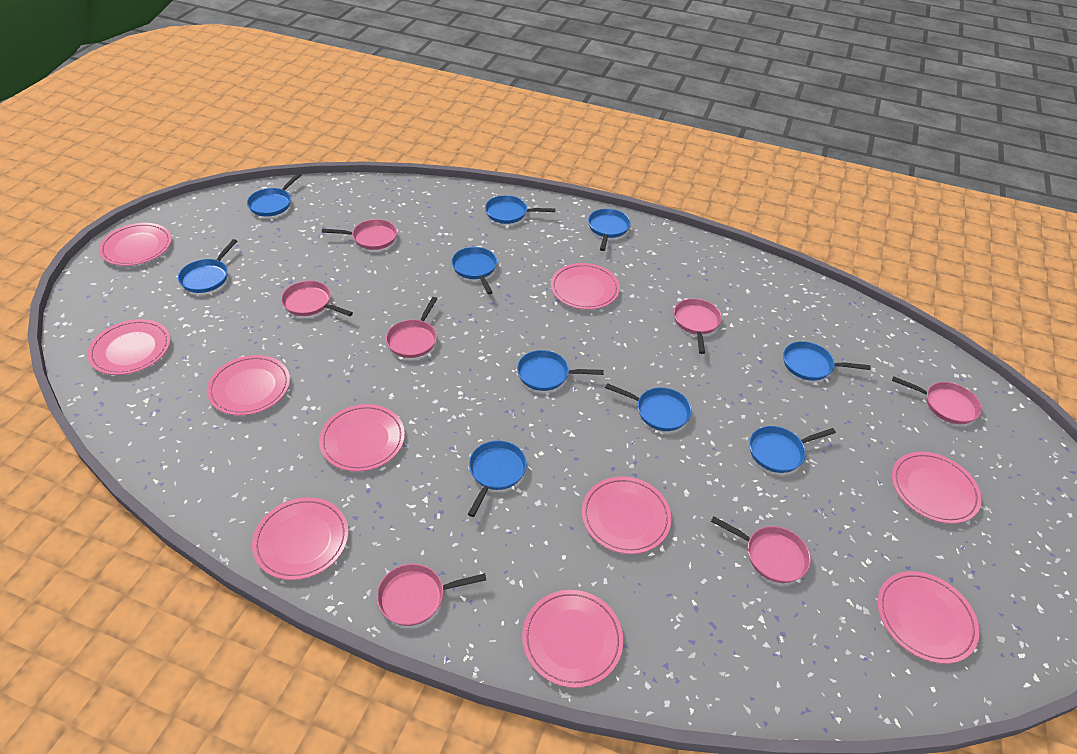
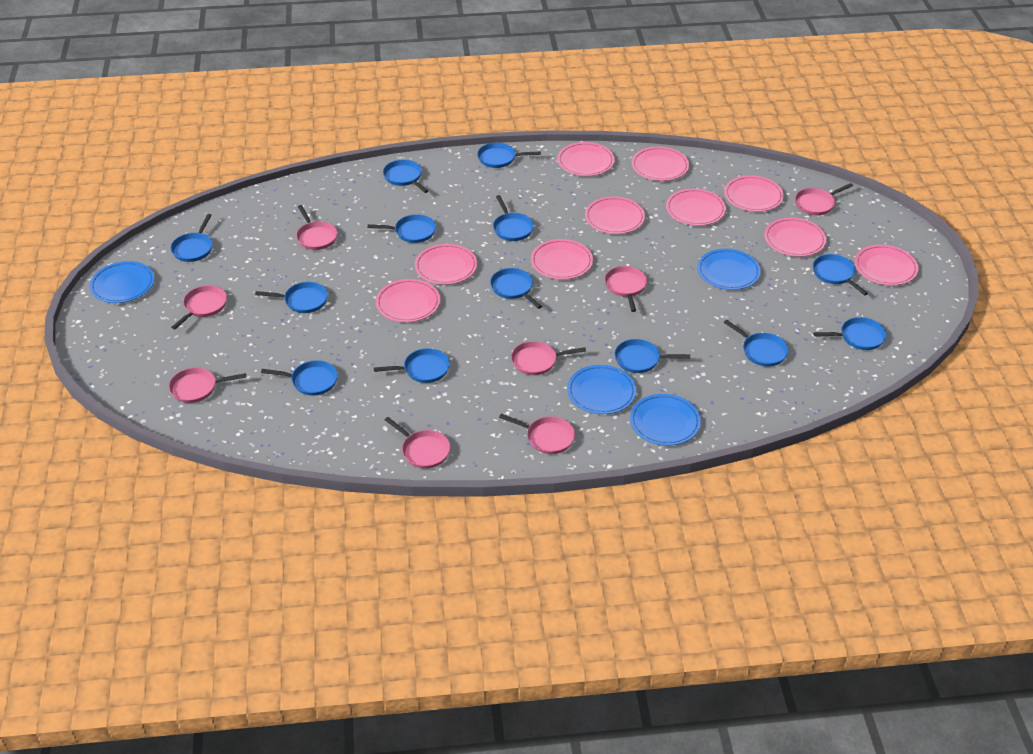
blue pan: 10 -> 13
blue plate: 0 -> 4
pink pan: 7 -> 8

